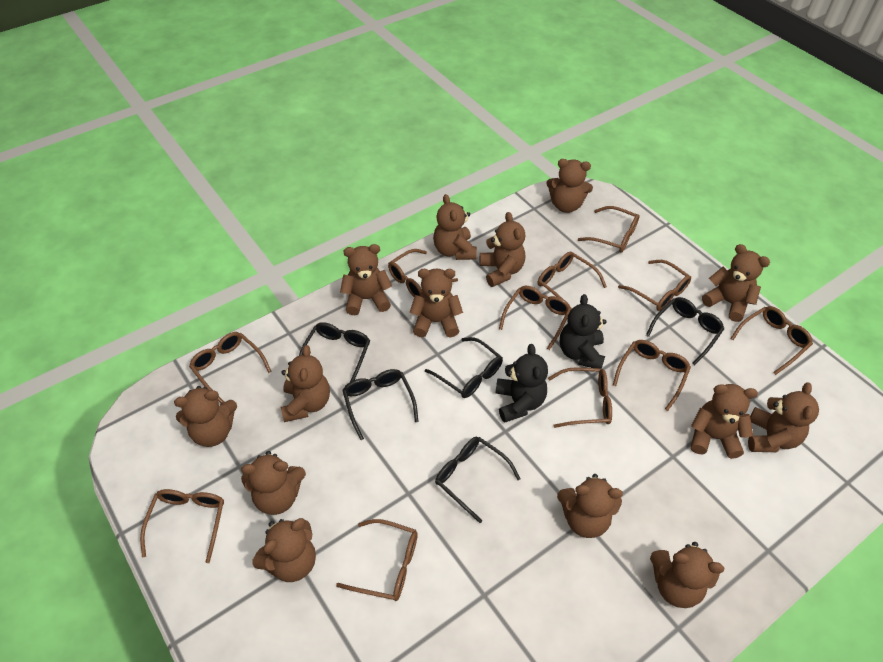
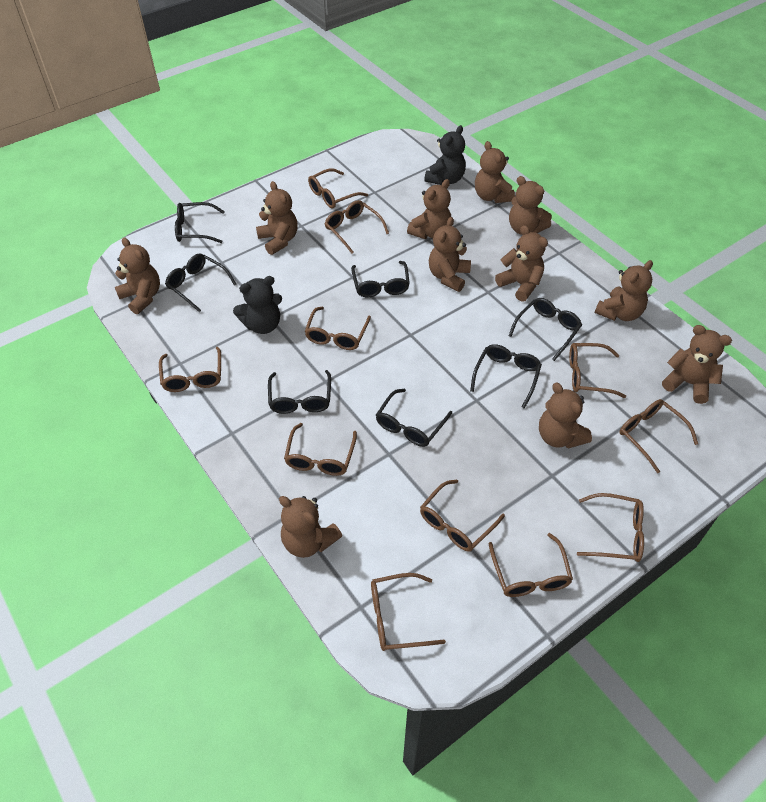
black glasses: 5 -> 7
brown teddy bear: 14 -> 11

